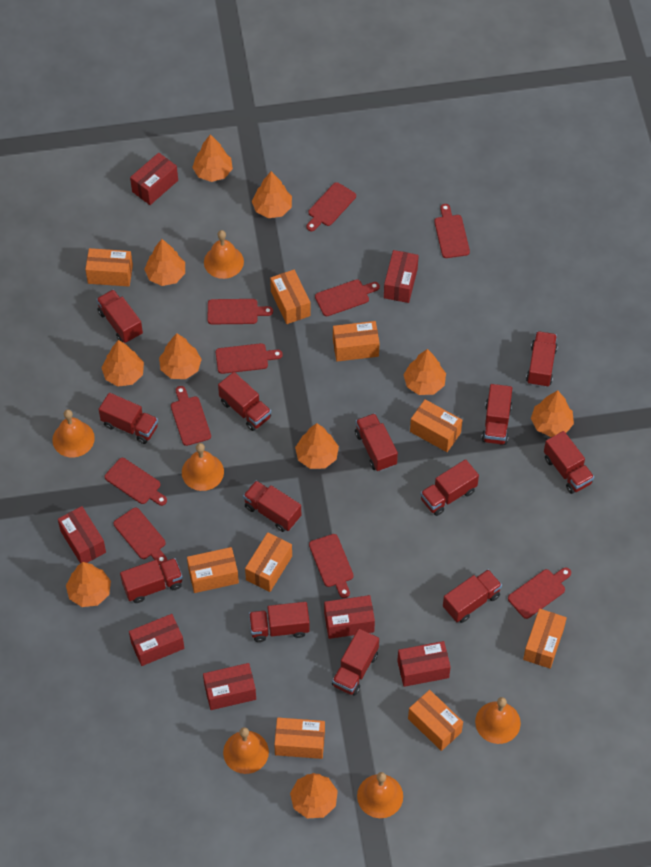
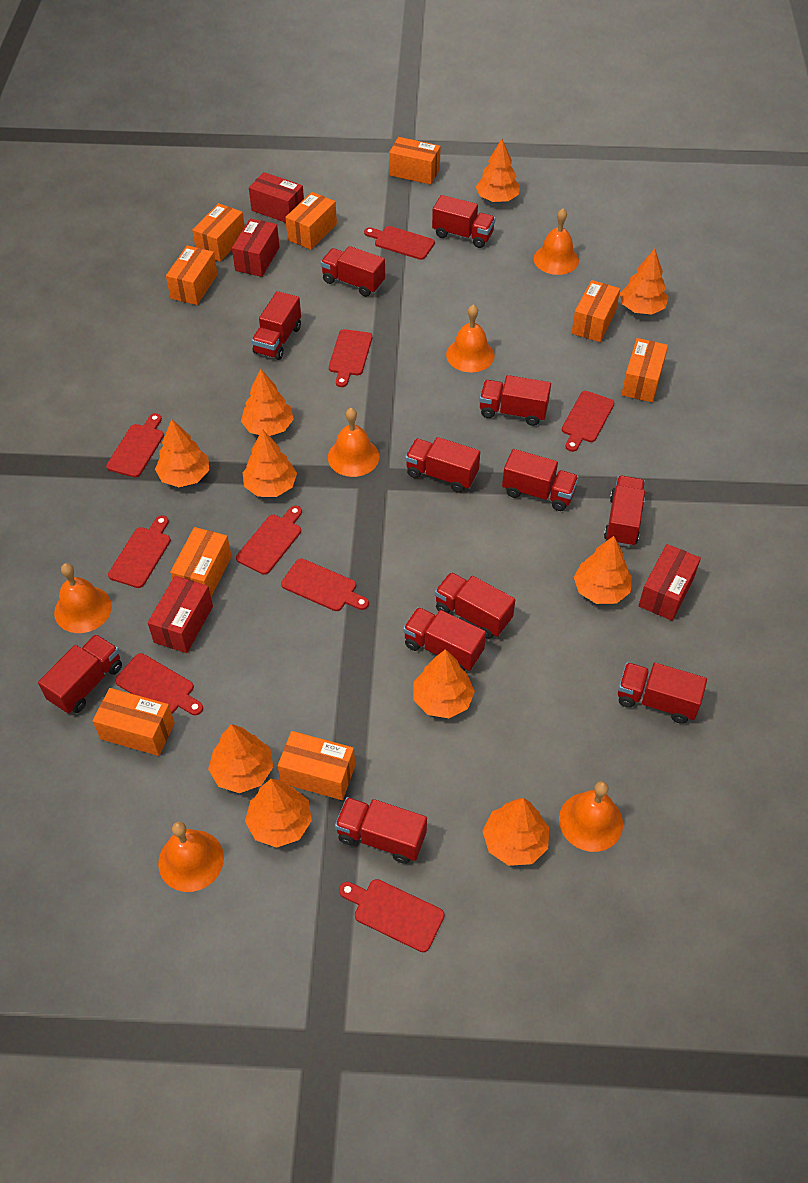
red box: 7 -> 4
red cutting board: 10 -> 9
red truck: 13 -> 12

